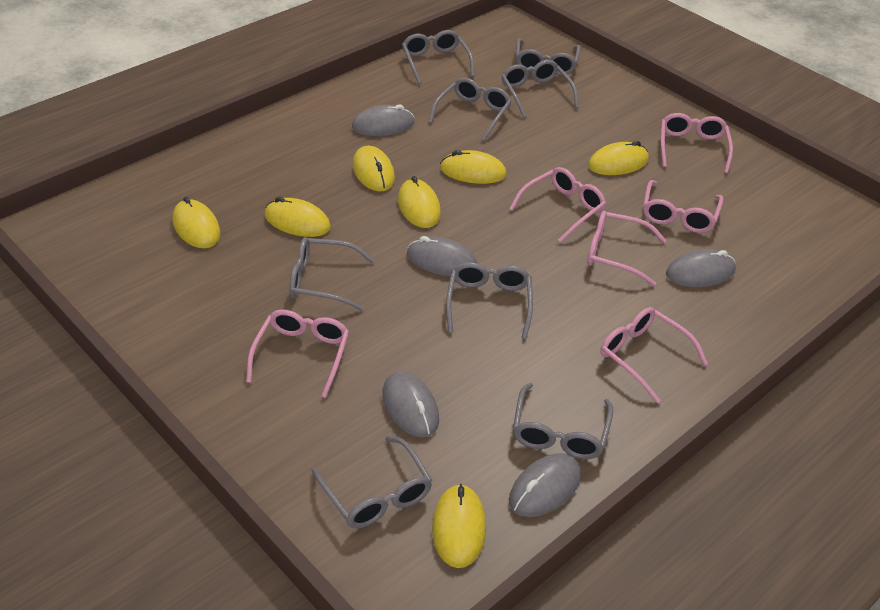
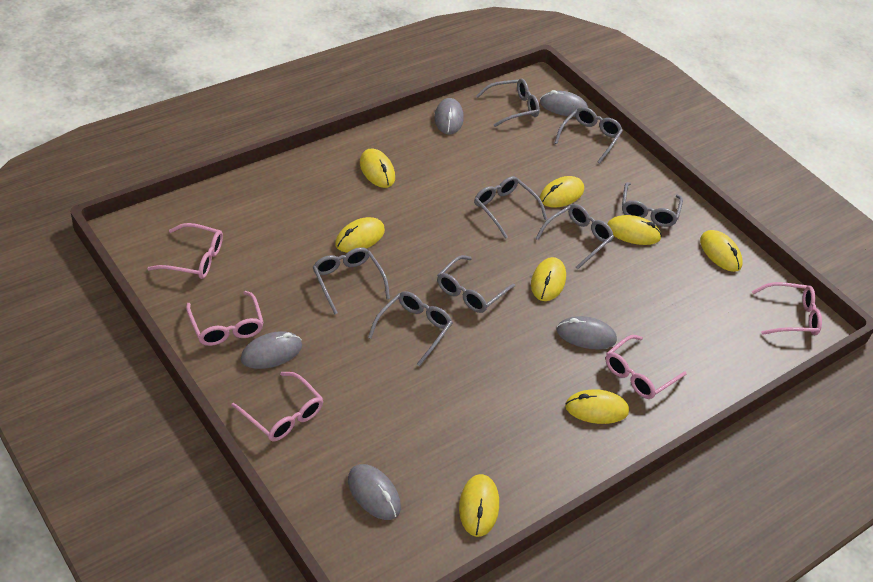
pink glasses: 6 -> 5
yellow mouse: 7 -> 8

